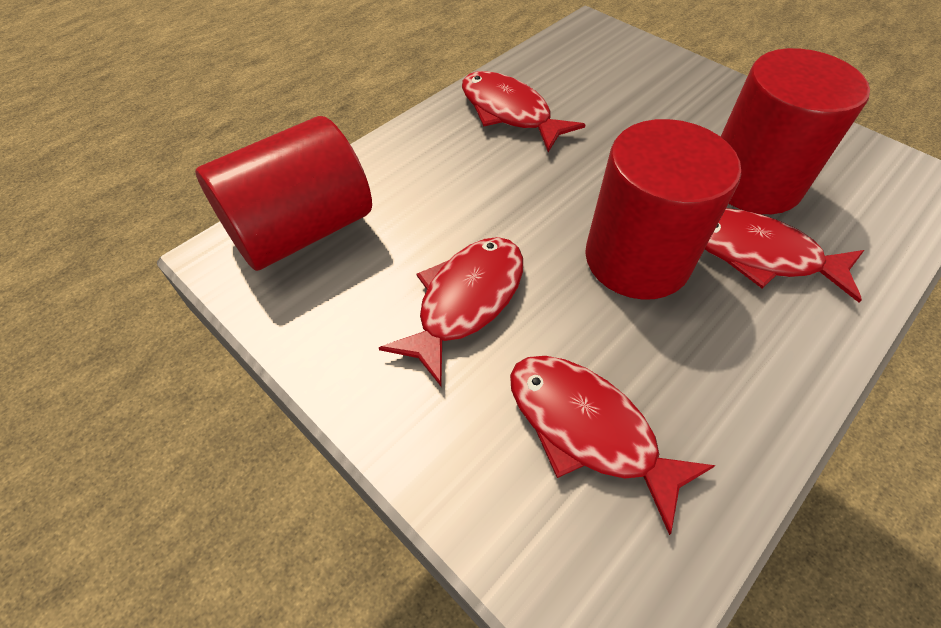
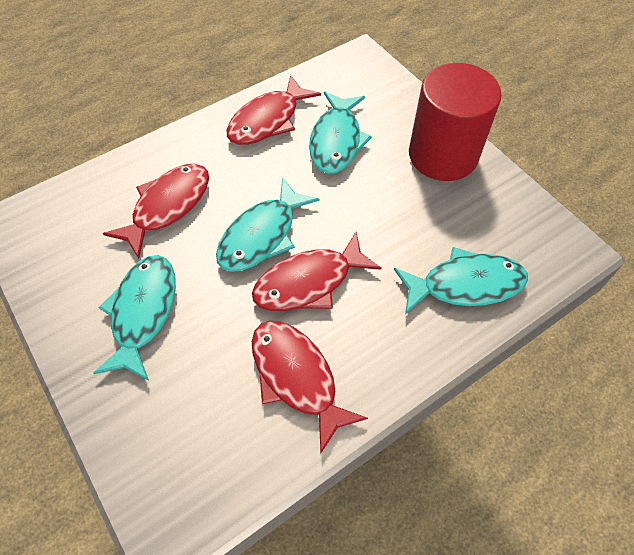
red cylinder: 3 -> 1
turquoise fish: 0 -> 4

